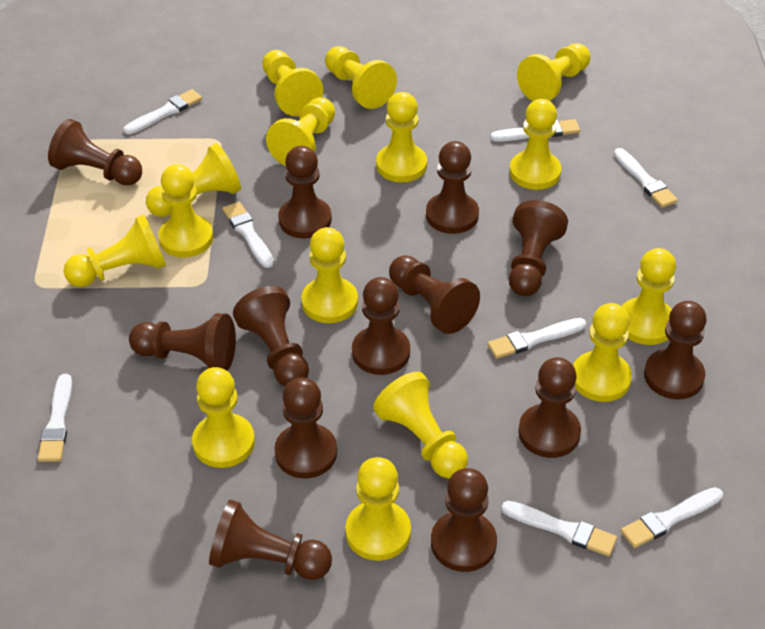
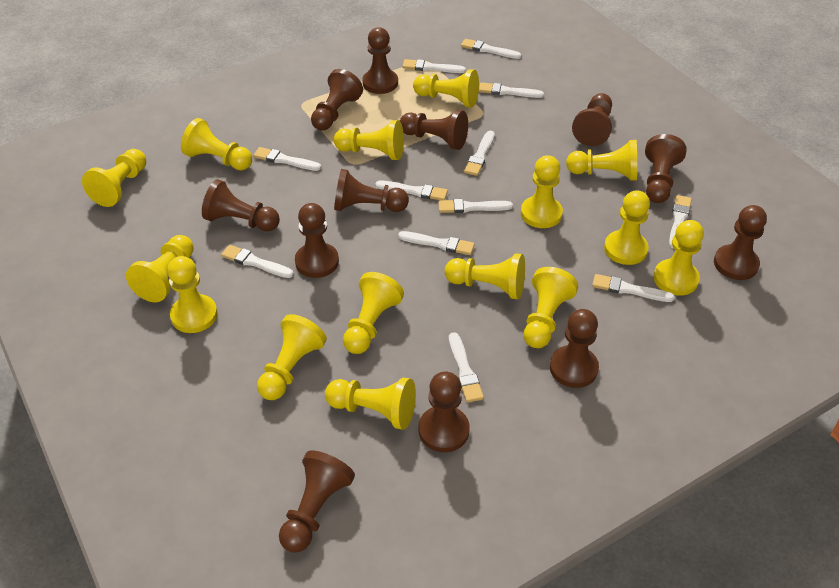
brown pawn: 13 -> 12
white brush: 8 -> 12

